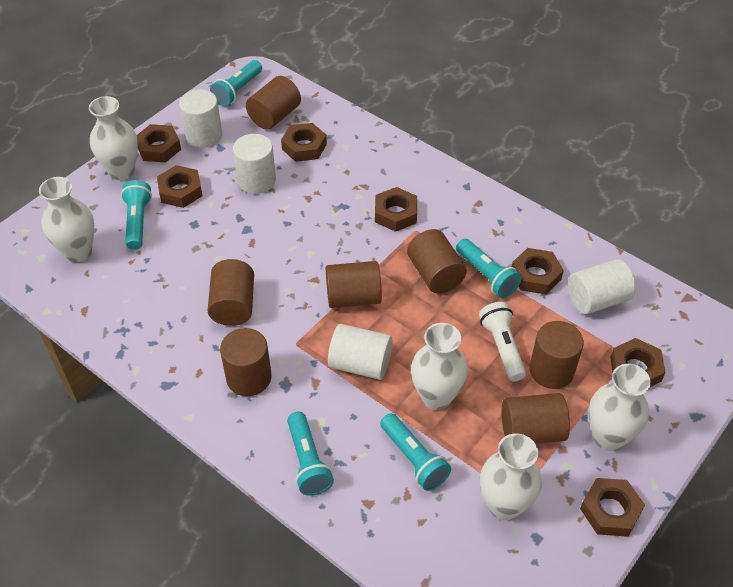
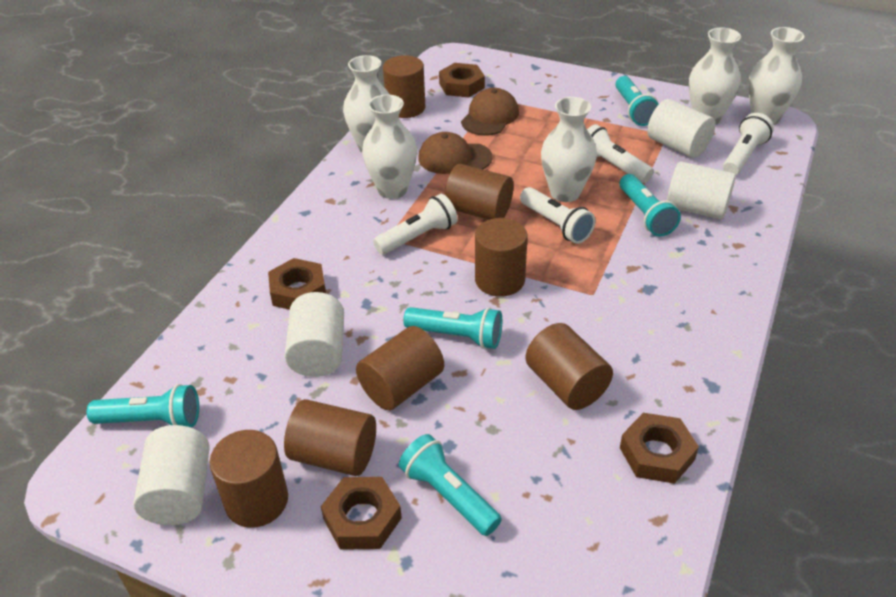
brown cap: 0 -> 2
brown nut: 7 -> 4
white flashlight: 1 -> 4

